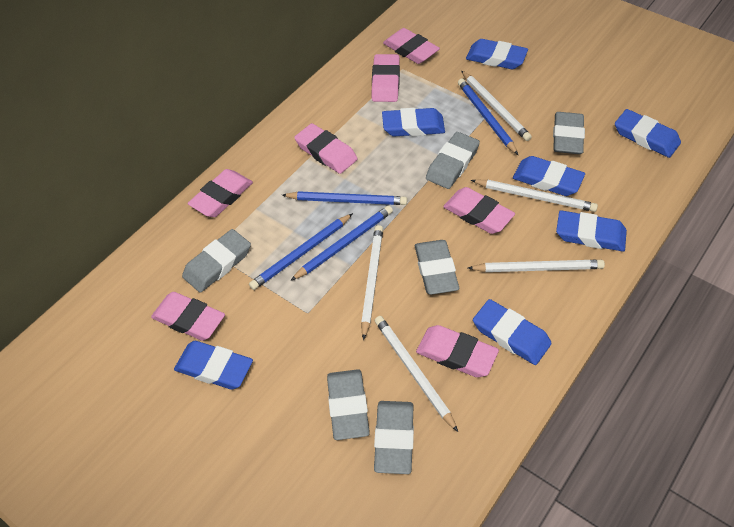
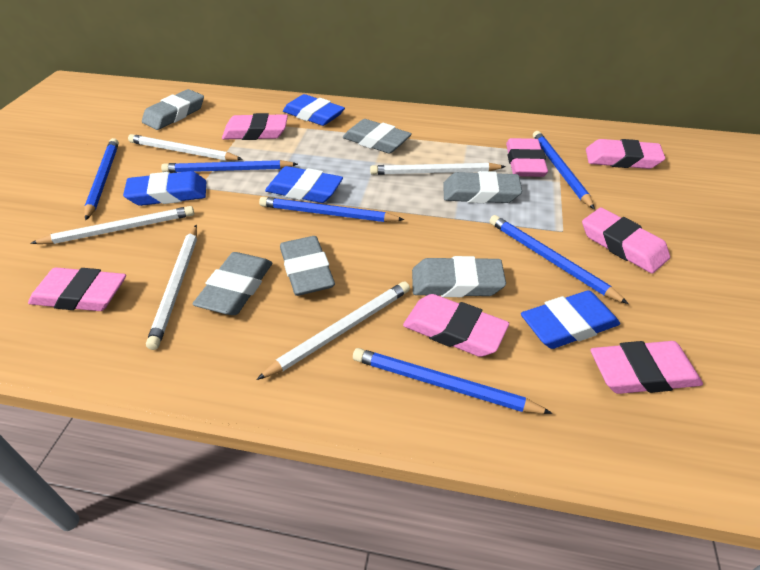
blue eraser: 7 -> 4
blue pencil: 4 -> 6

